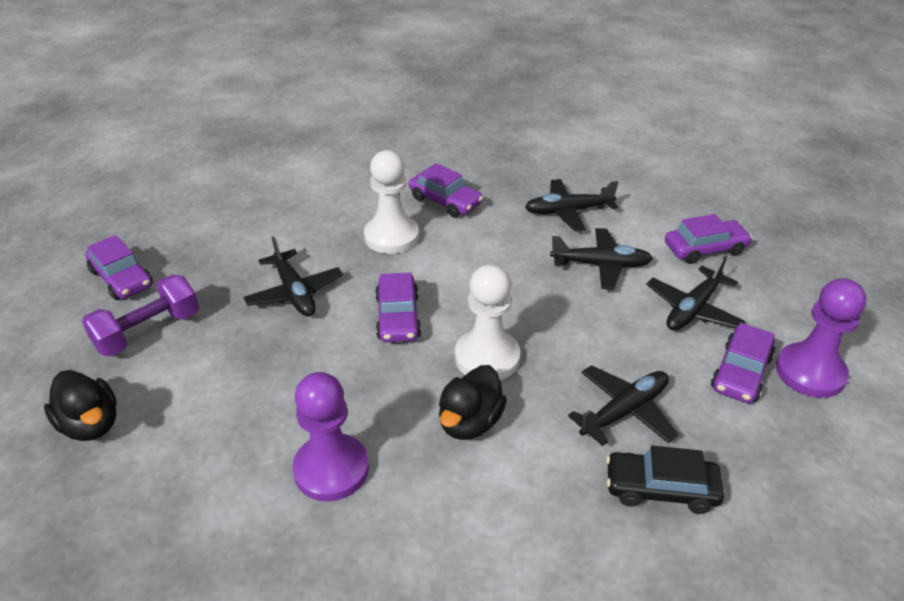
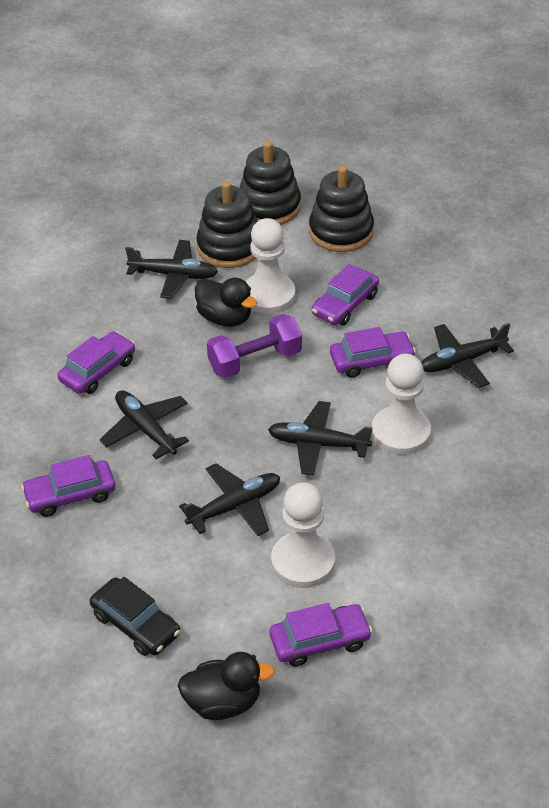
black stacking toy: 0 -> 3
purple pawn: 2 -> 0
white pawn: 2 -> 3

